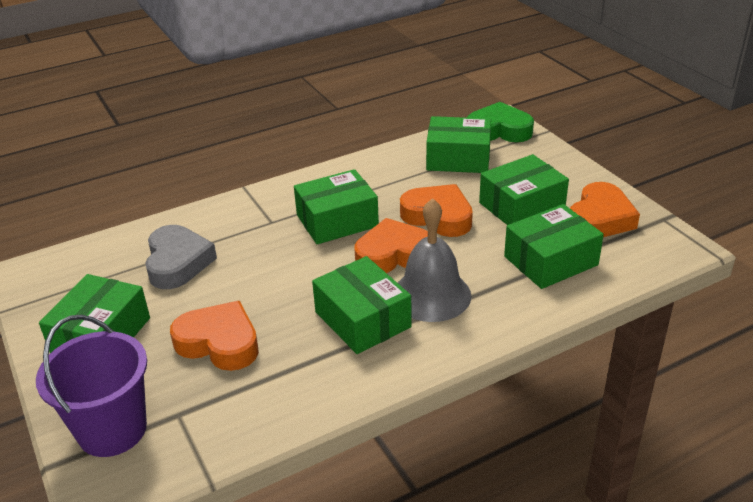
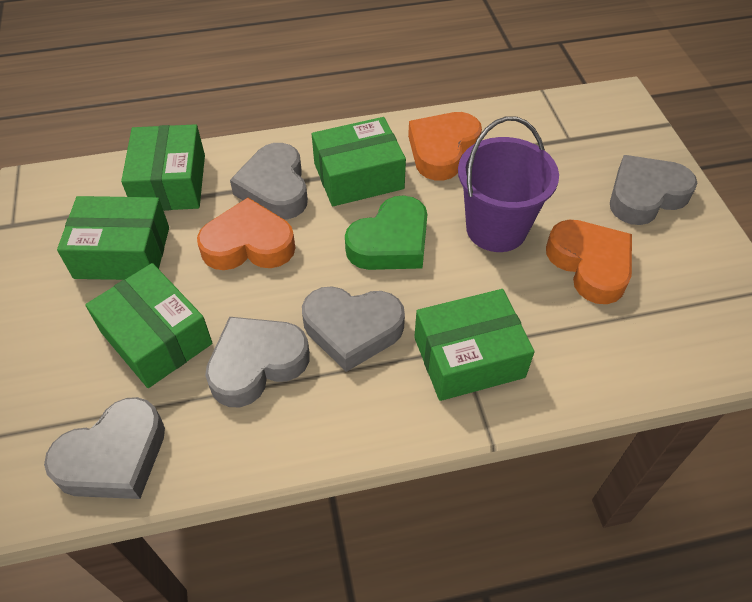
green box: 6 -> 5
grey bell: 1 -> 0
grey heart: 1 -> 5
orange heart: 4 -> 3

